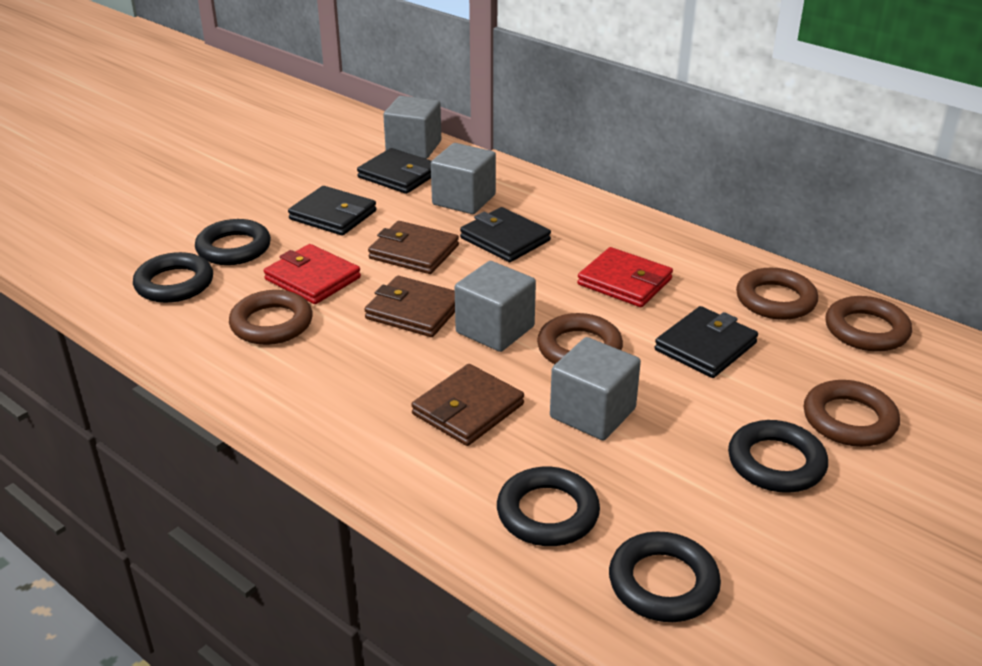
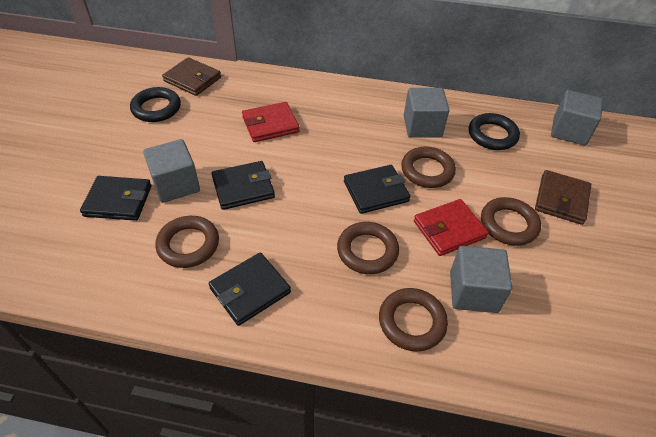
black ring: 5 -> 2
brown wallet: 3 -> 2

